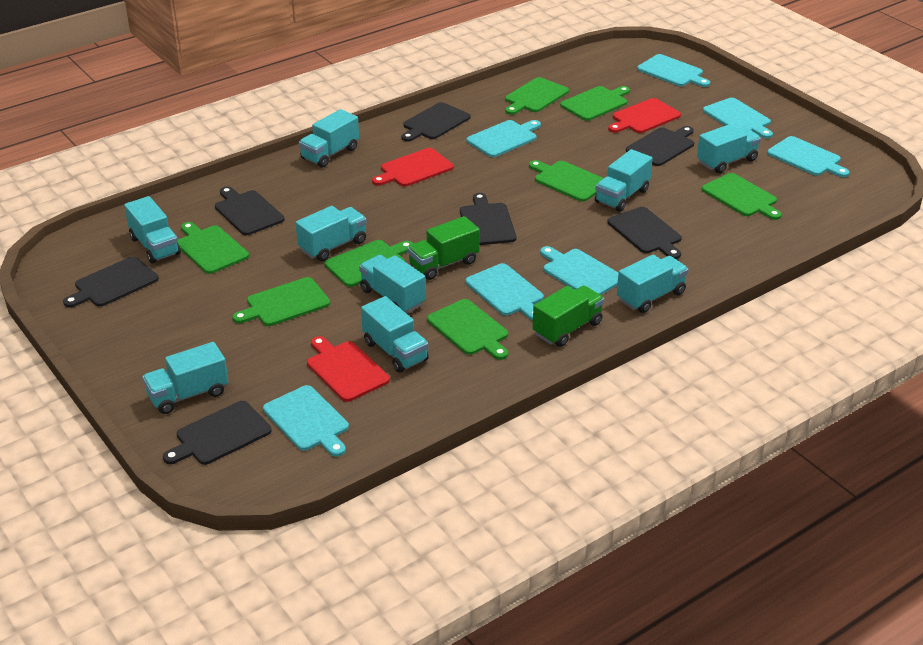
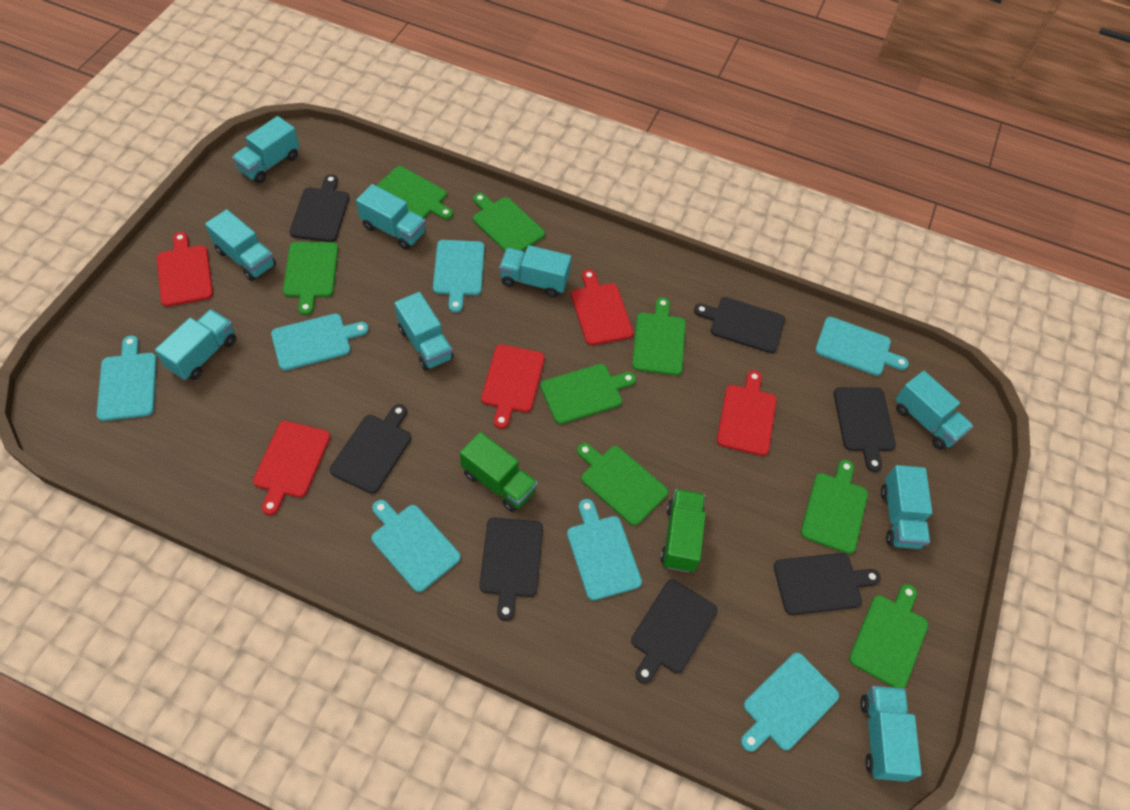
red cutting board: 3 -> 5

